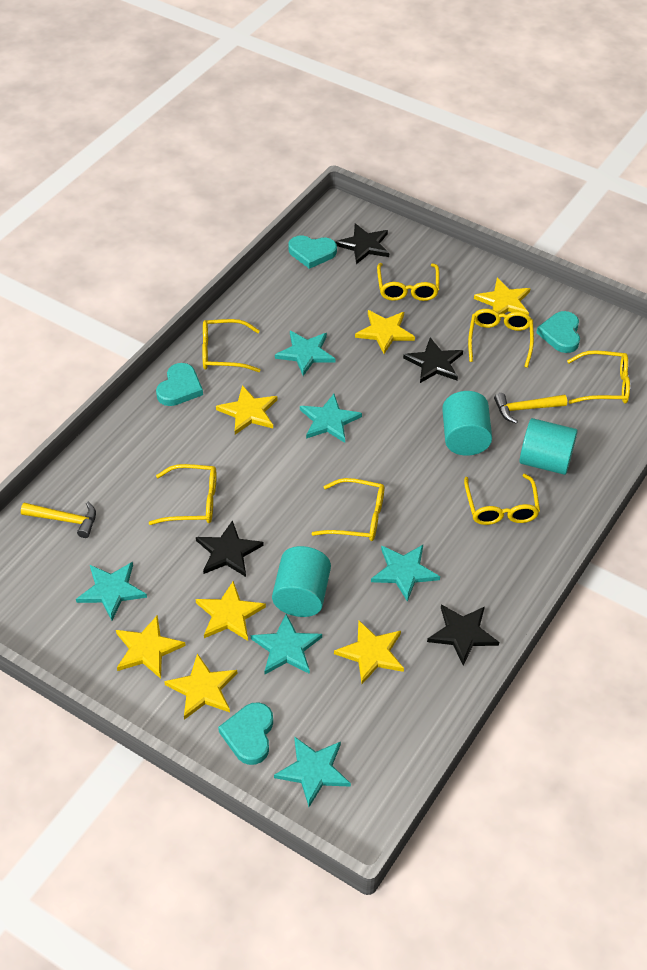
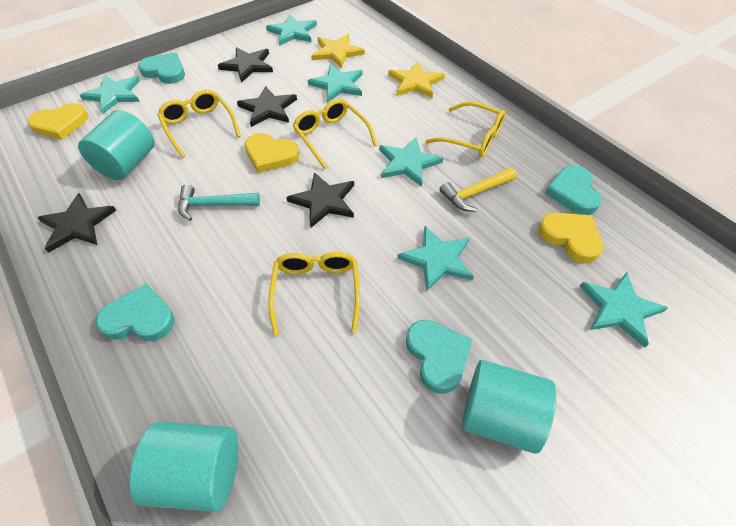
turquoise hammer: 0 -> 1
yellow glasses: 7 -> 4
yellow hammer: 2 -> 1
yellow heart: 0 -> 3
yellow star: 7 -> 2

